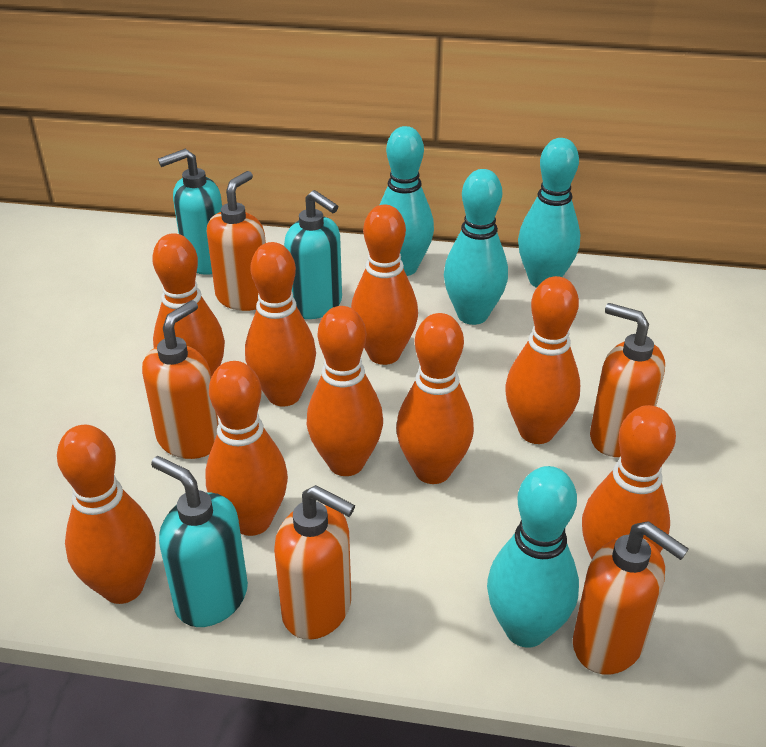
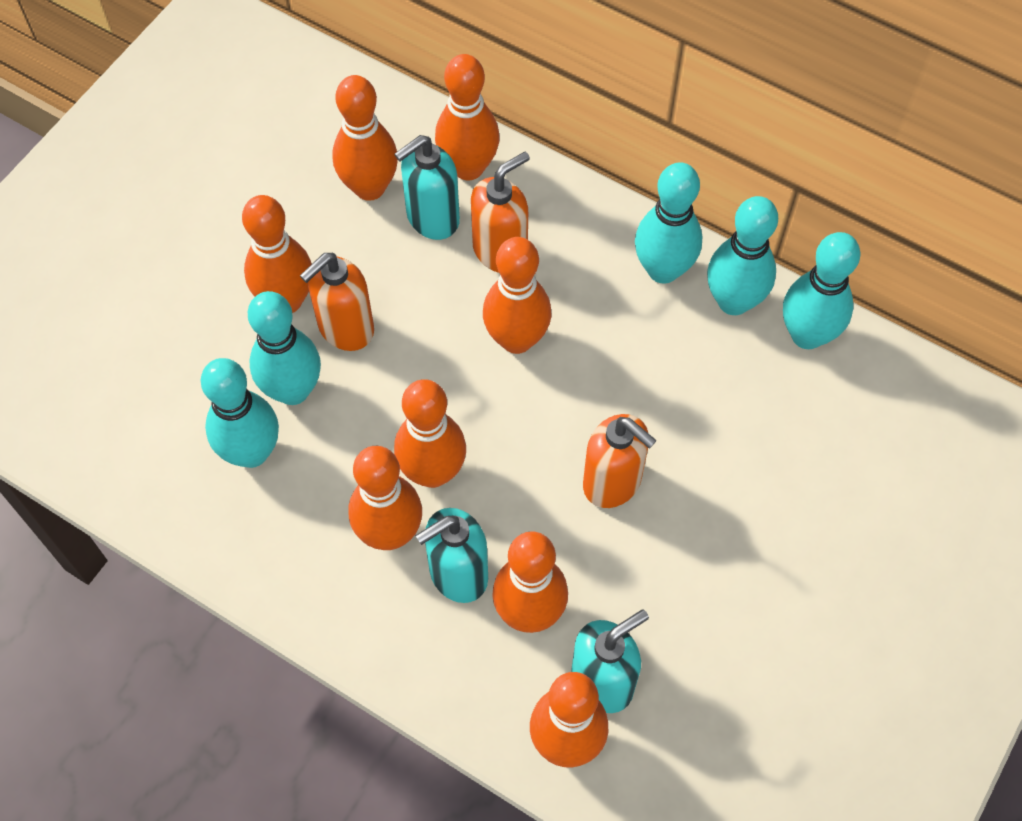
orange bowling pin: 9 -> 8
orange soap dispenser: 5 -> 3
turquoise bowling pin: 4 -> 5

